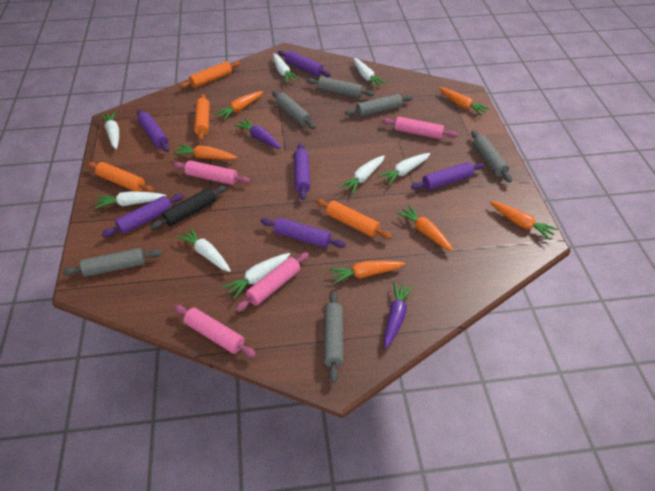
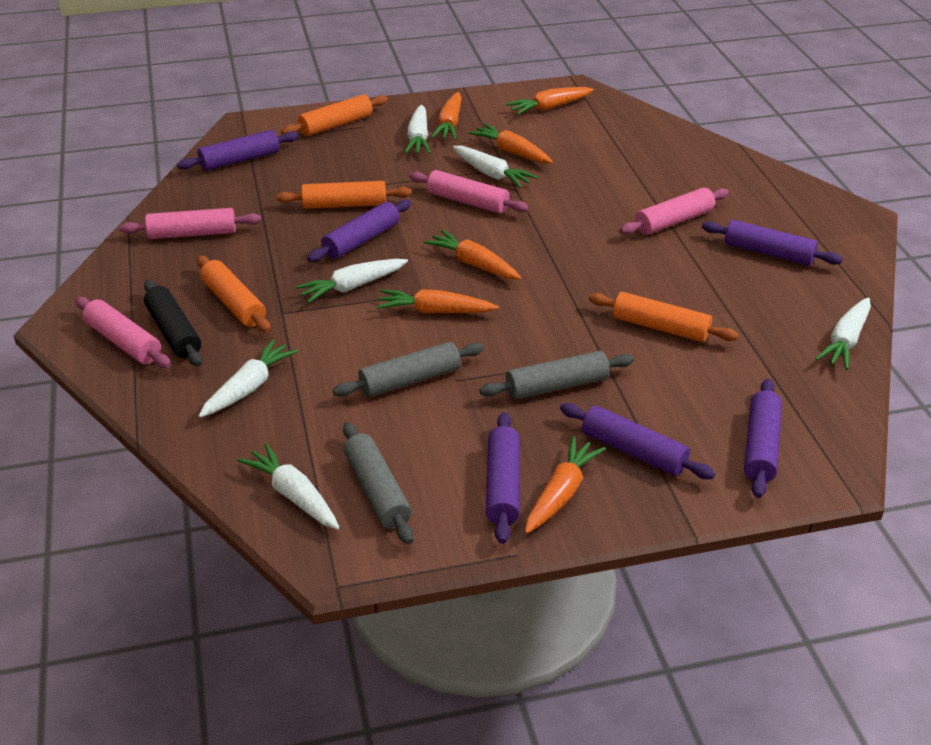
grey rolling pin: 6 -> 3
purple carrot: 2 -> 0
white carrot: 8 -> 6

